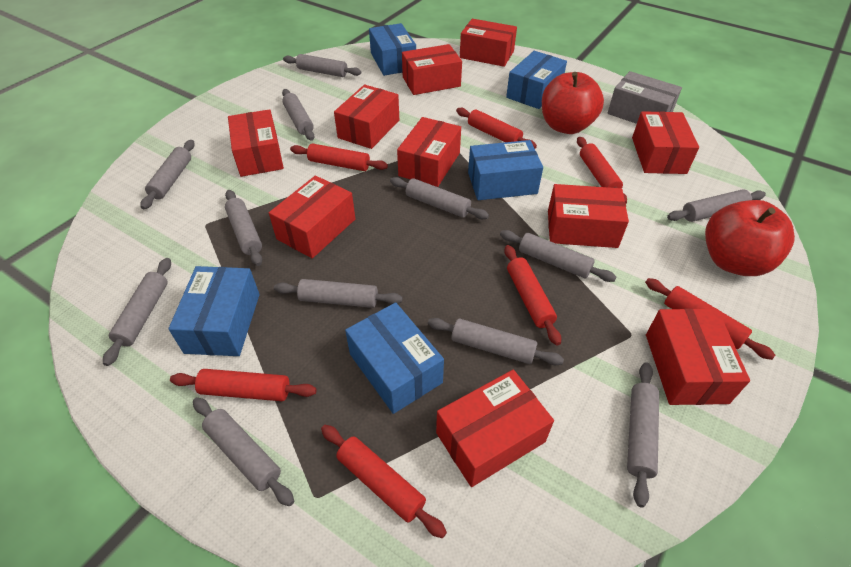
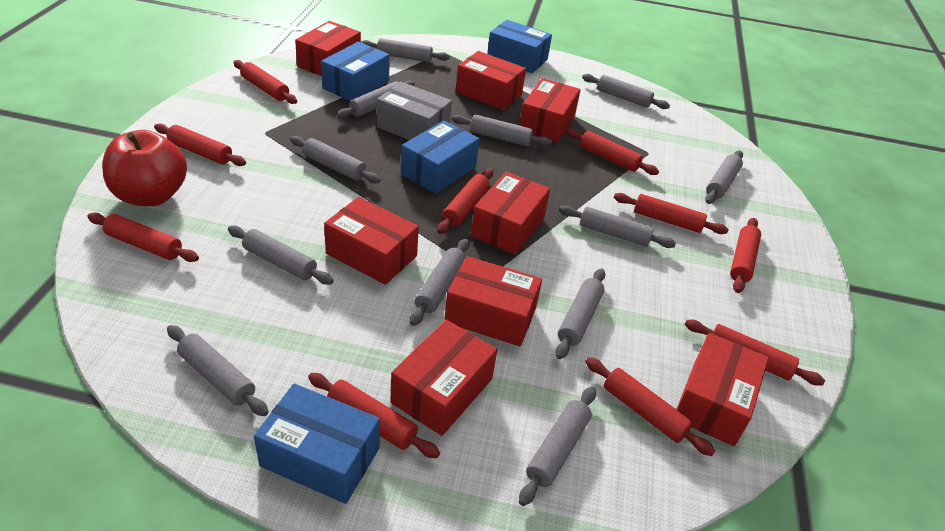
blue box: 5 -> 4
red apple: 2 -> 1
red box: 10 -> 8
red rolling pin: 7 -> 10

